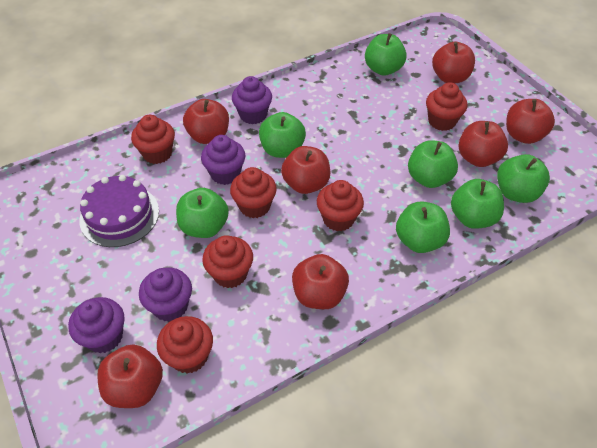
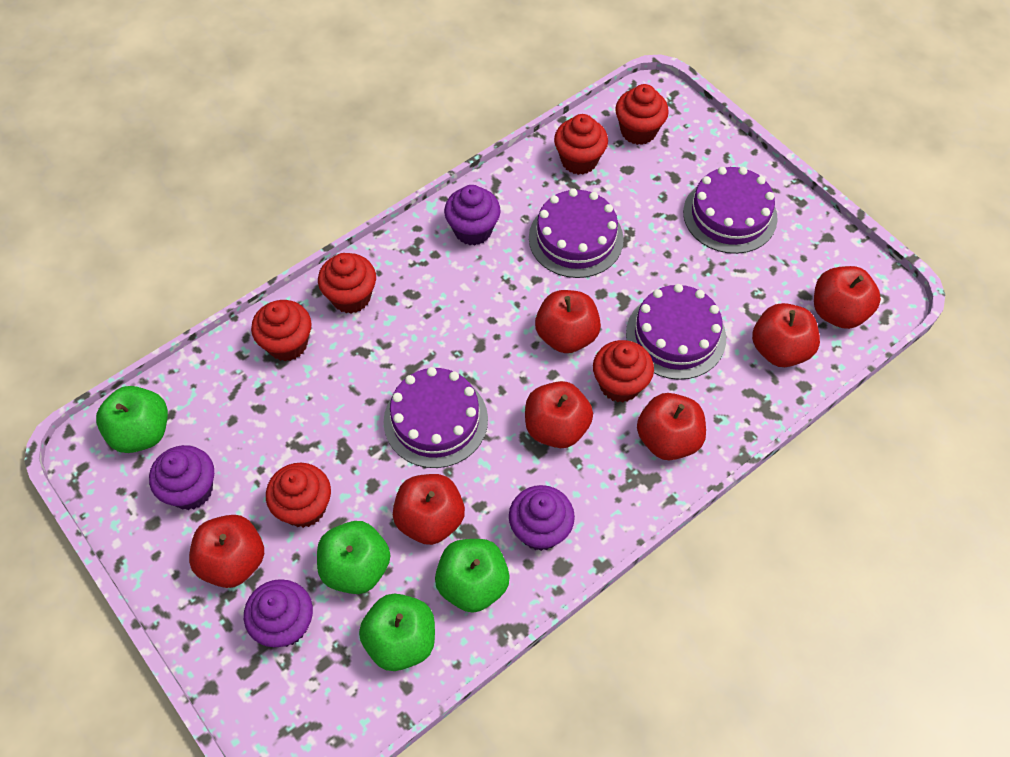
green apple: 7 -> 4
purple cake: 1 -> 4

